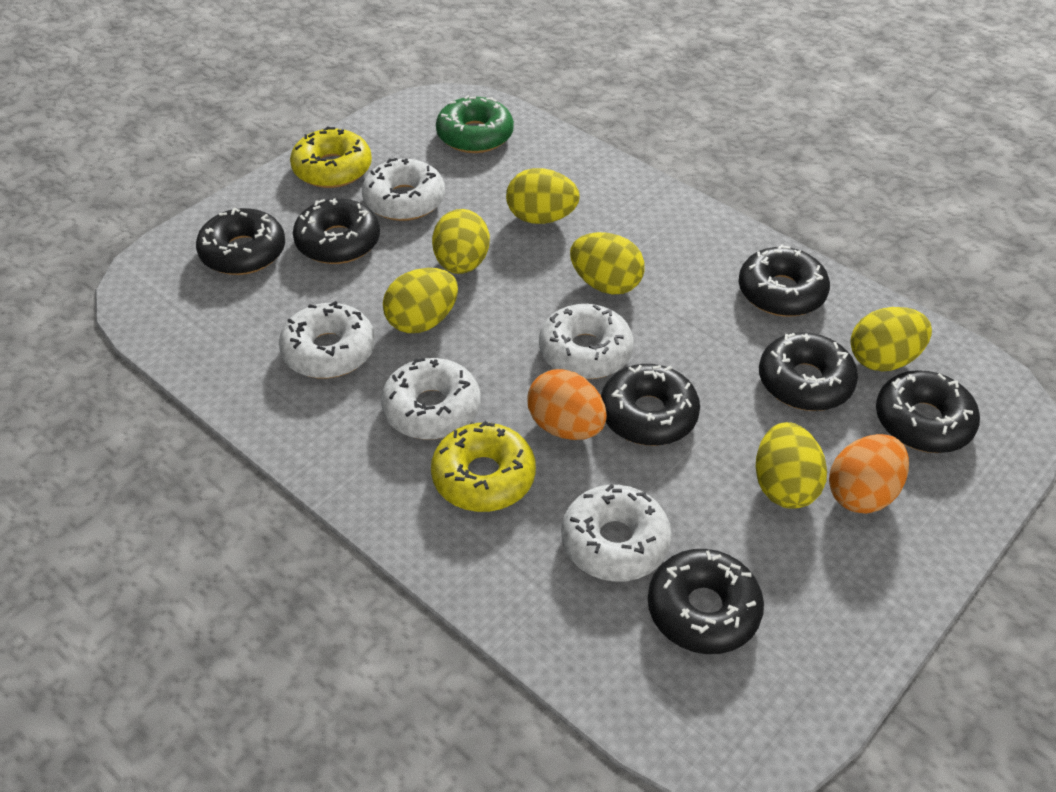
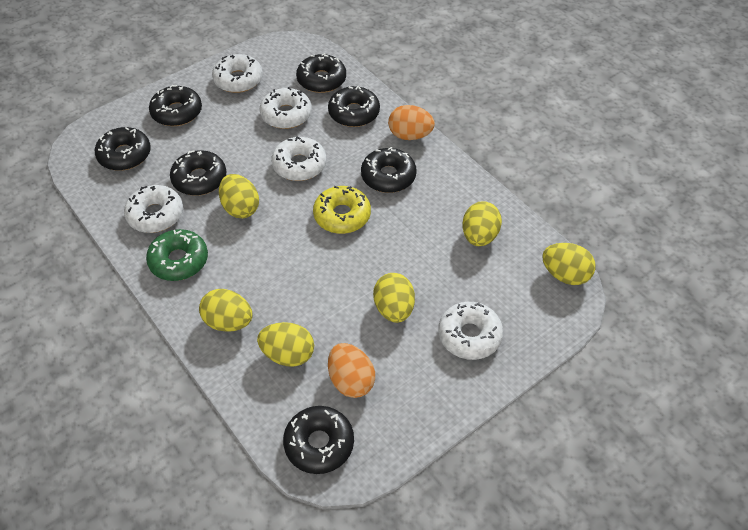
yellow donut: 2 -> 1

